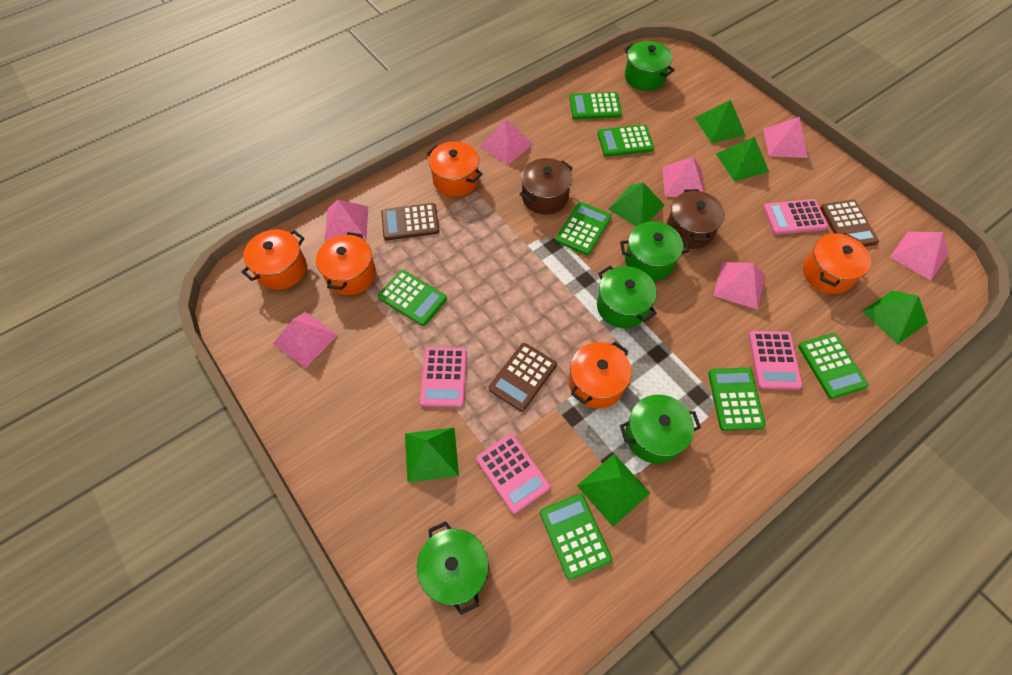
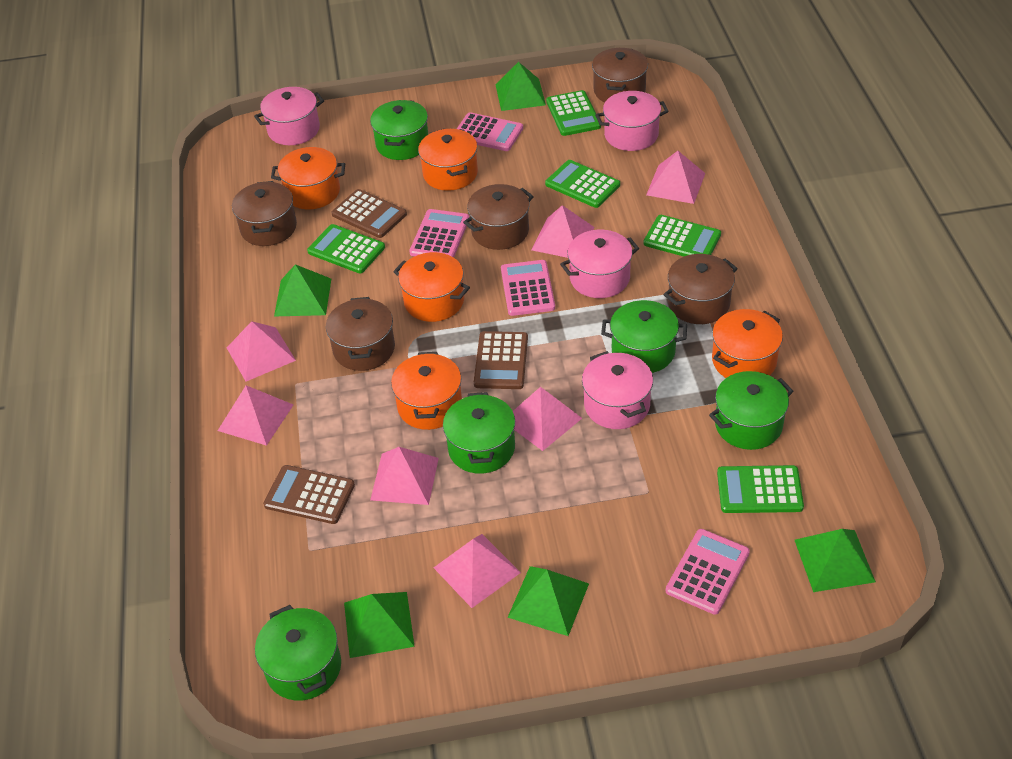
brown pot: 2 -> 5
green calculator: 7 -> 5
green pyramid: 6 -> 5
pink pot: 0 -> 4

